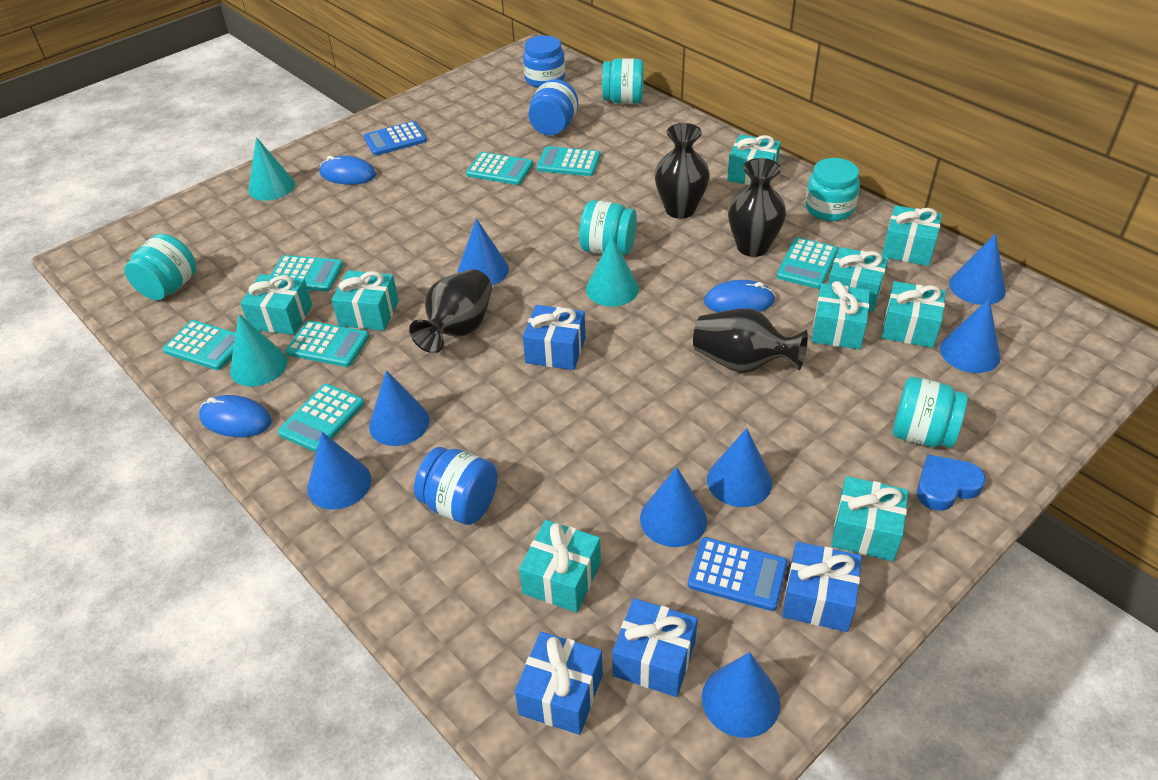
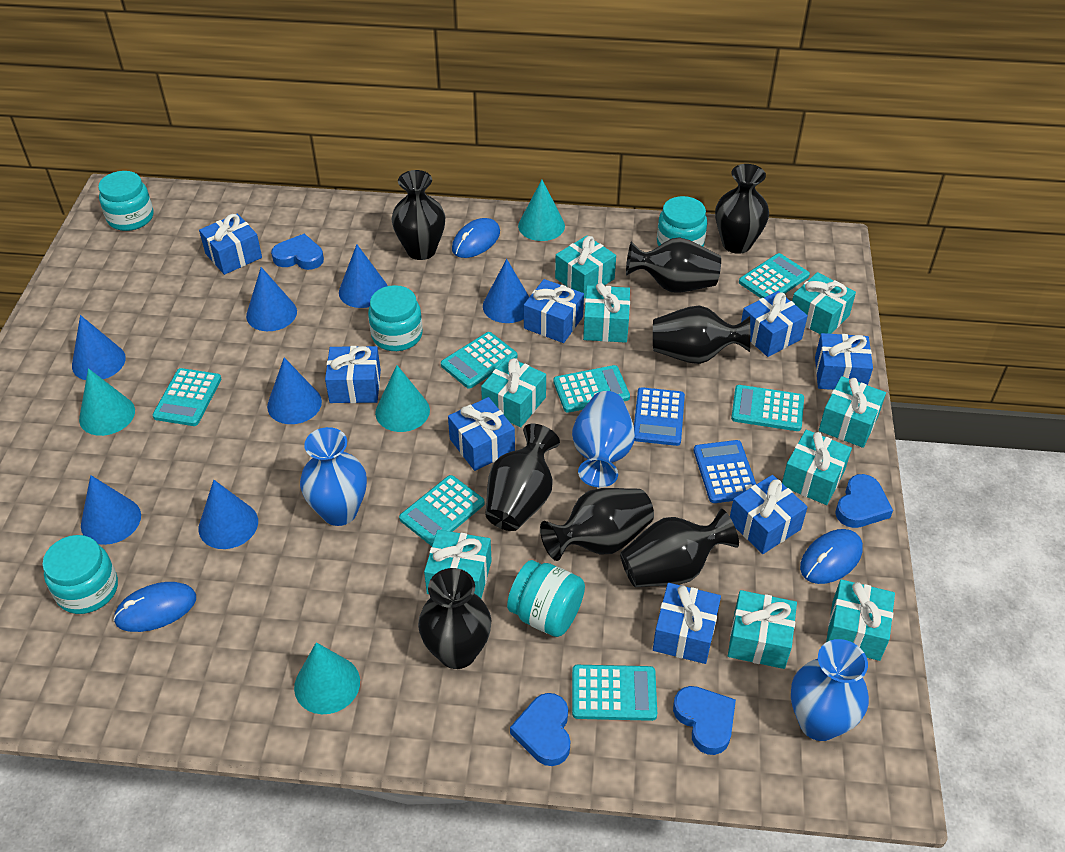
black vase: 4 -> 8
blue cone: 8 -> 7
blue gift: 4 -> 8
blue heart: 1 -> 4
blue jar: 3 -> 0
blue vase: 0 -> 3
turquoise cone: 3 -> 4

